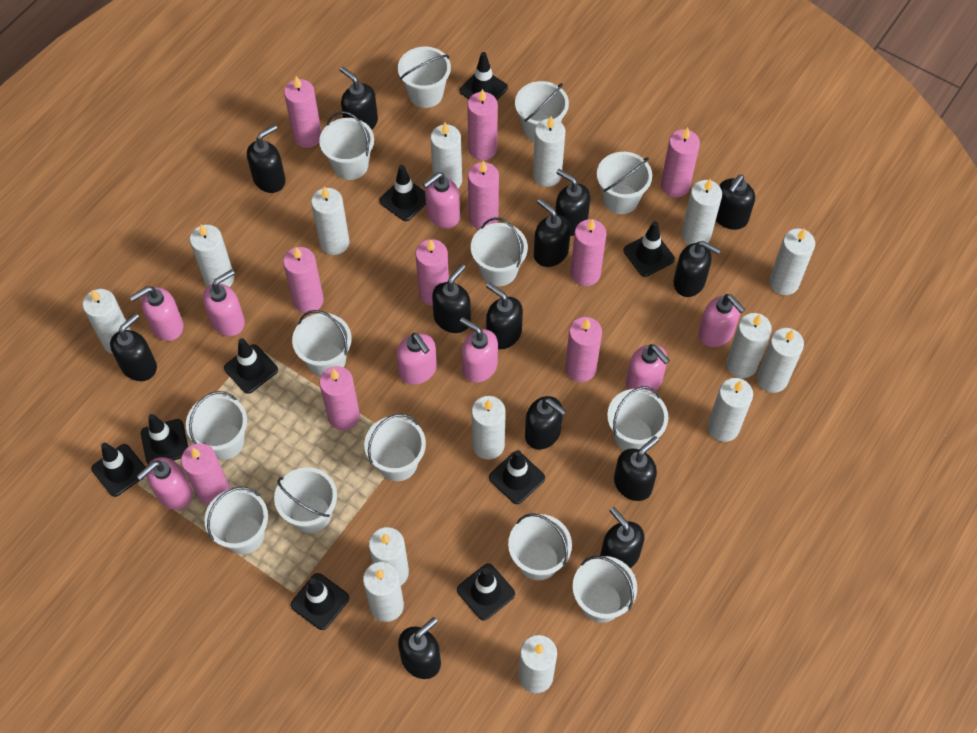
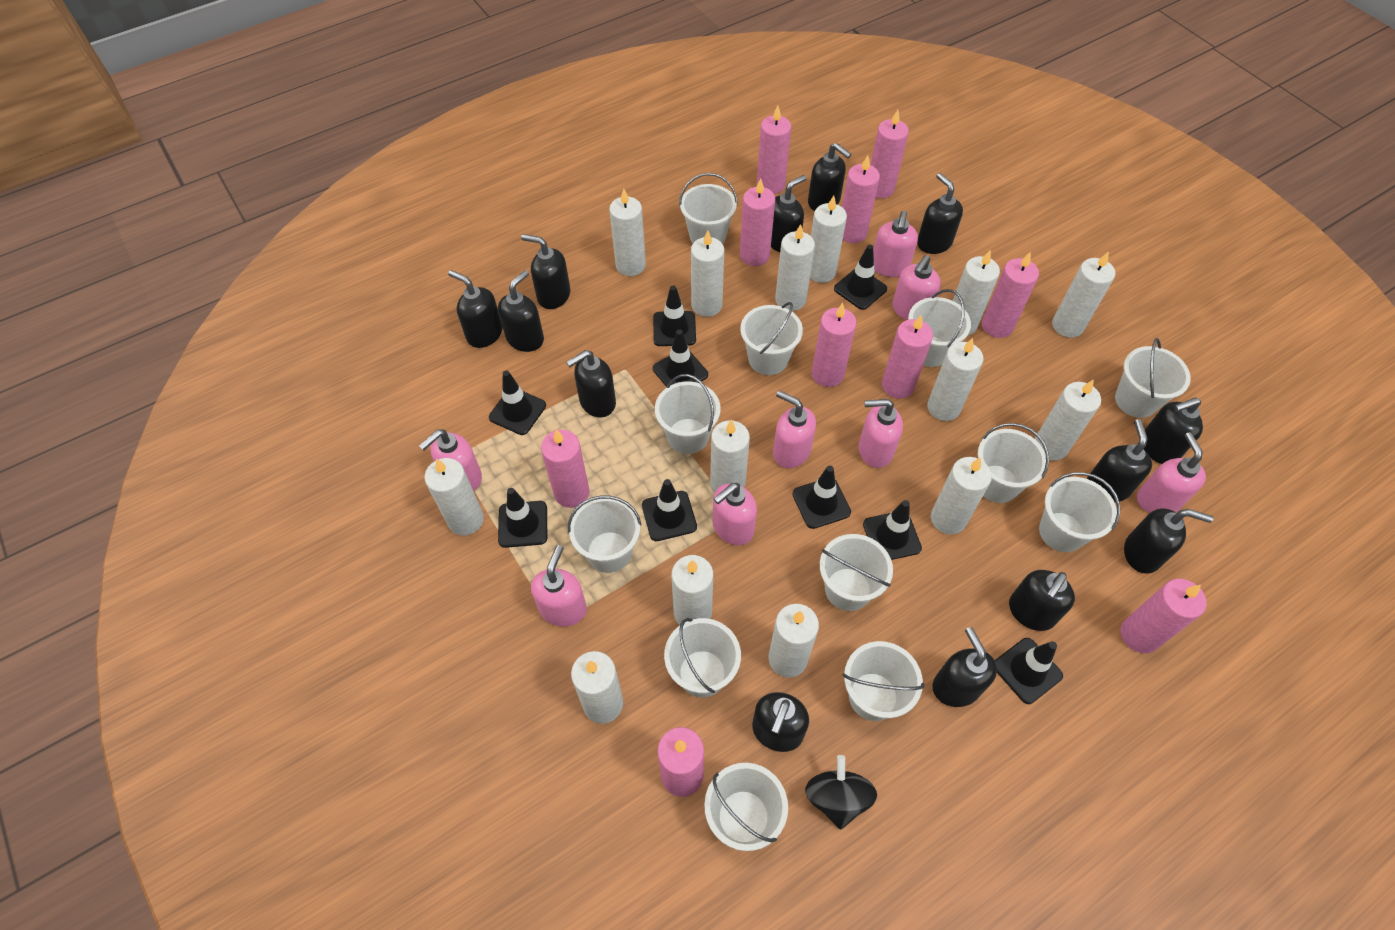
black spinning top: 0 -> 1
white bucket: 13 -> 12

